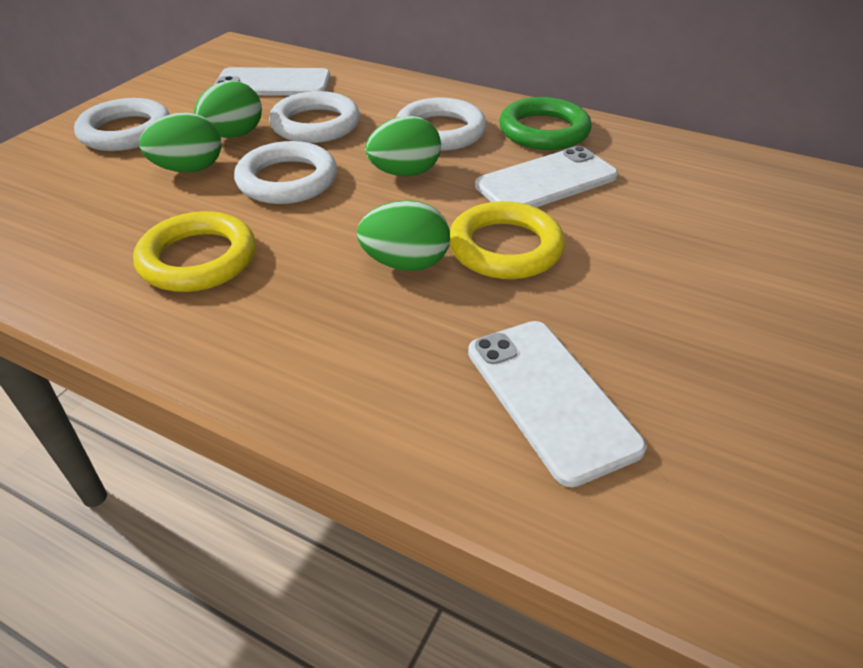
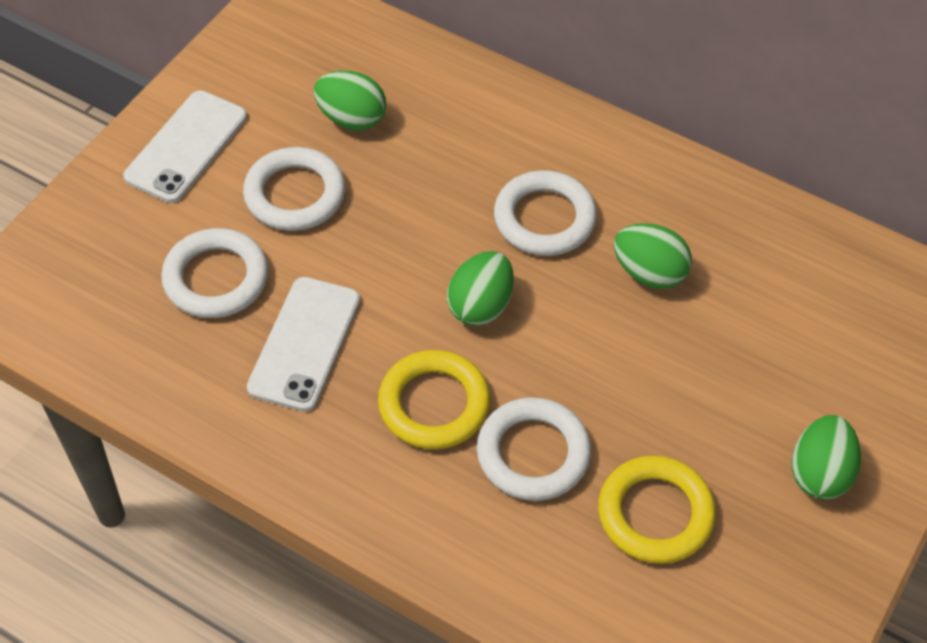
green ring: 1 -> 0
white phone: 3 -> 2

